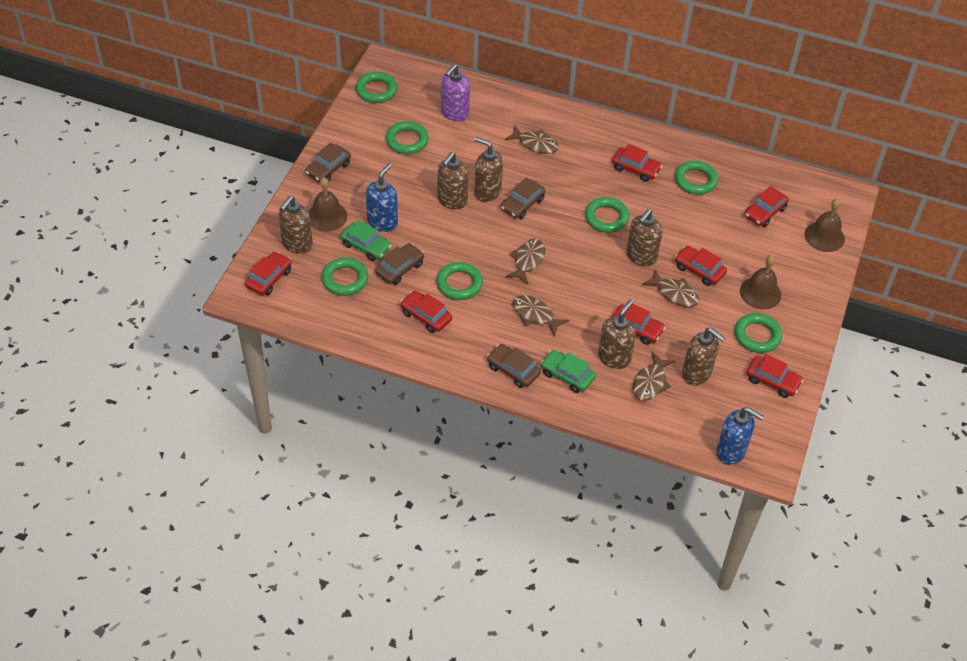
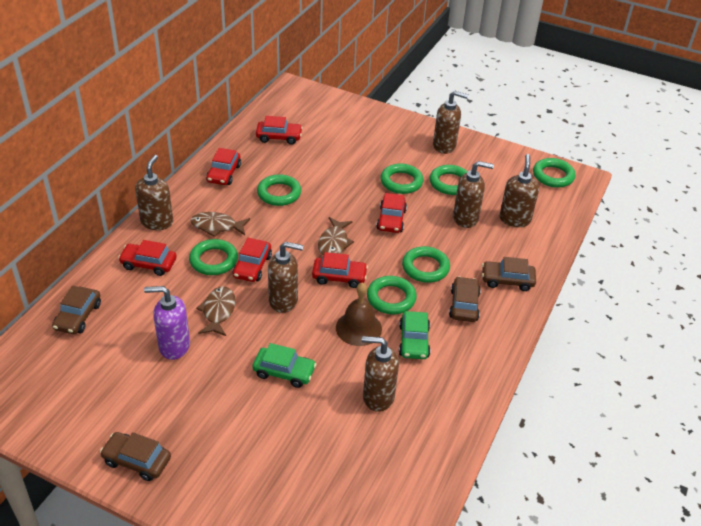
blue soap dispenser: 2 -> 0
brown bell: 3 -> 1
brown fish: 5 -> 3
red car: 7 -> 6

